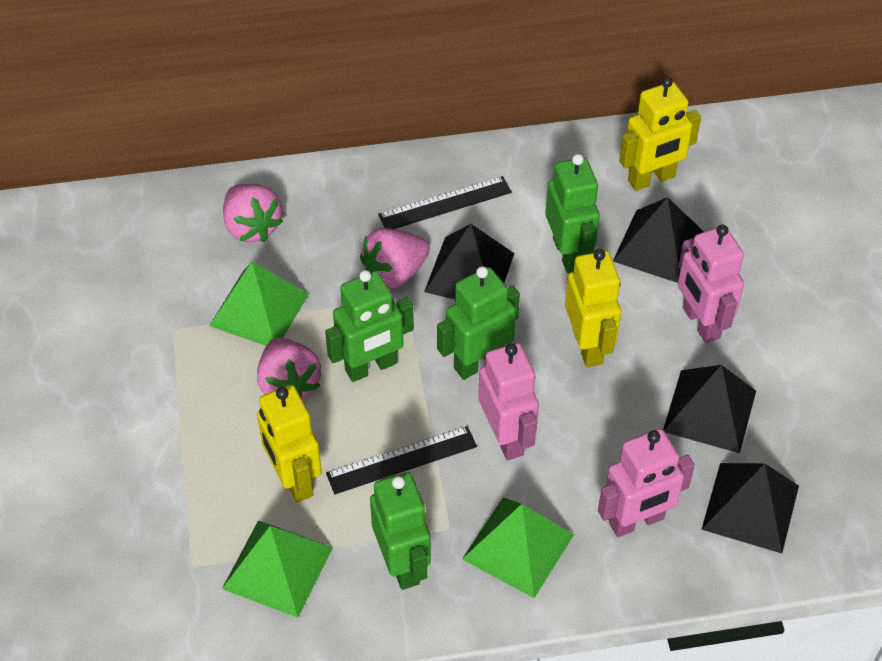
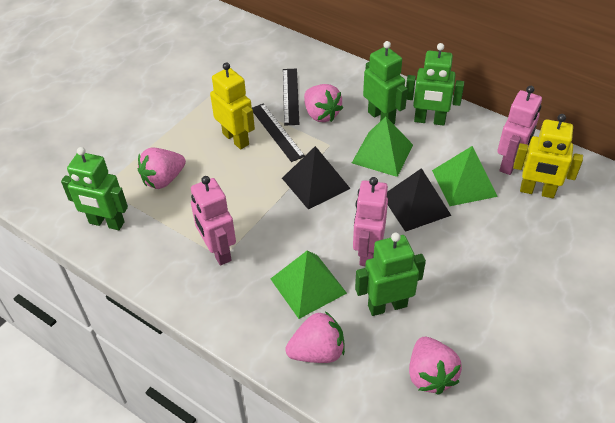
black pyramid: 4 -> 2
pink strawberry: 3 -> 4
yellow robot: 3 -> 2

